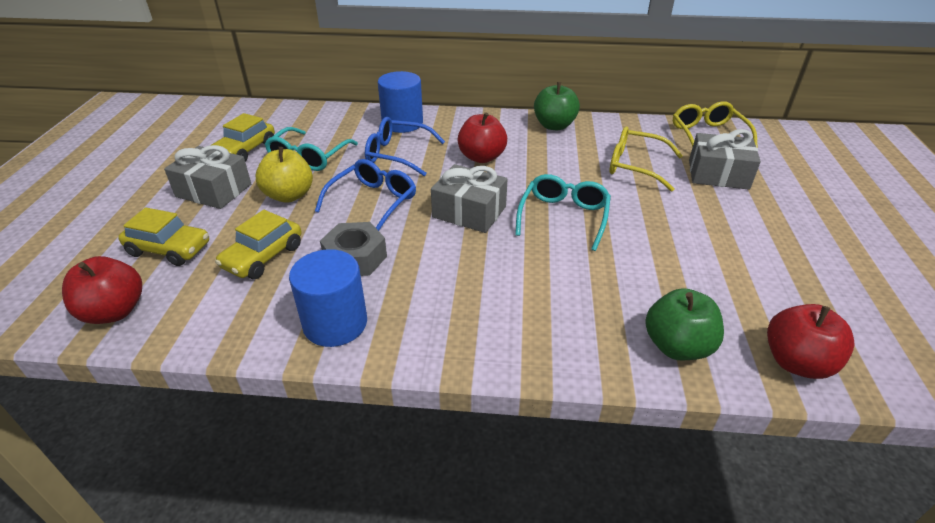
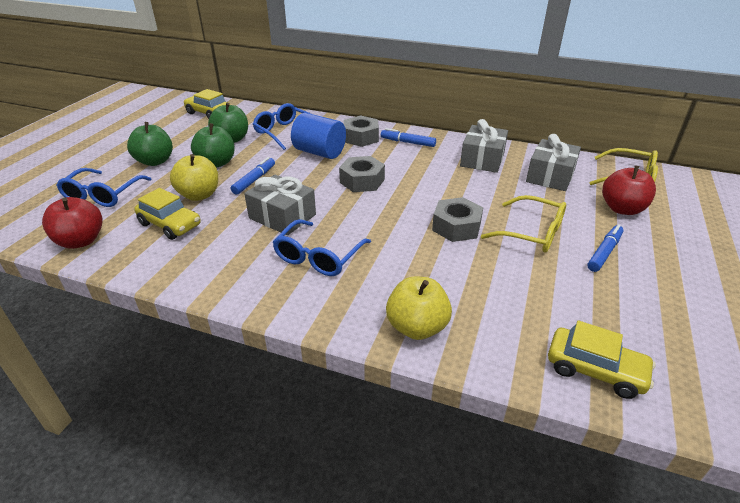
blue cylinder: 2 -> 1
blue glasses: 2 -> 3
blue marker: 0 -> 3
green apple: 2 -> 3
grey nut: 1 -> 3
red apple: 3 -> 2
turquoise glasses: 2 -> 0
yellow apple: 1 -> 2

